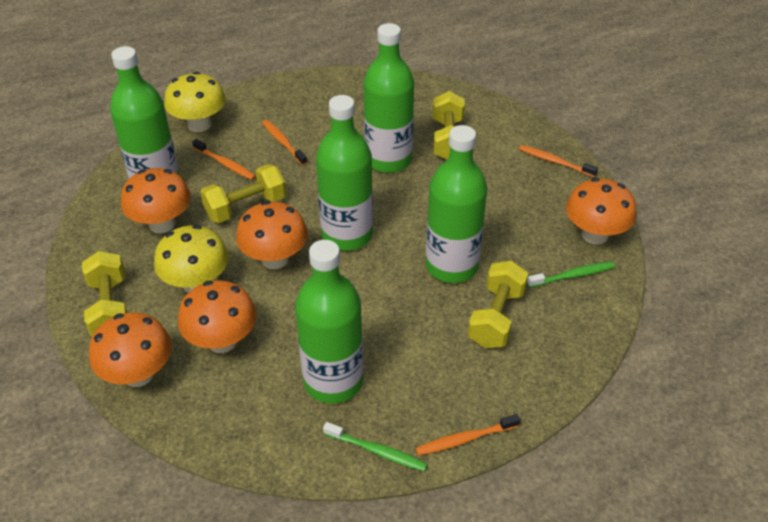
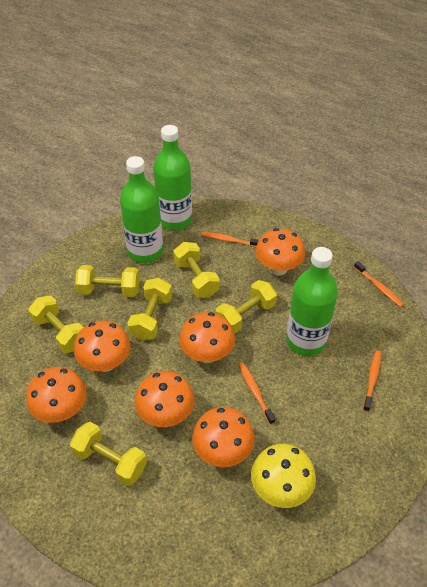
green bottle: 5 -> 3
green toothbrush: 2 -> 0
orange mushroom: 5 -> 6
yellow dumbbell: 4 -> 6
yellow mushroom: 2 -> 1

